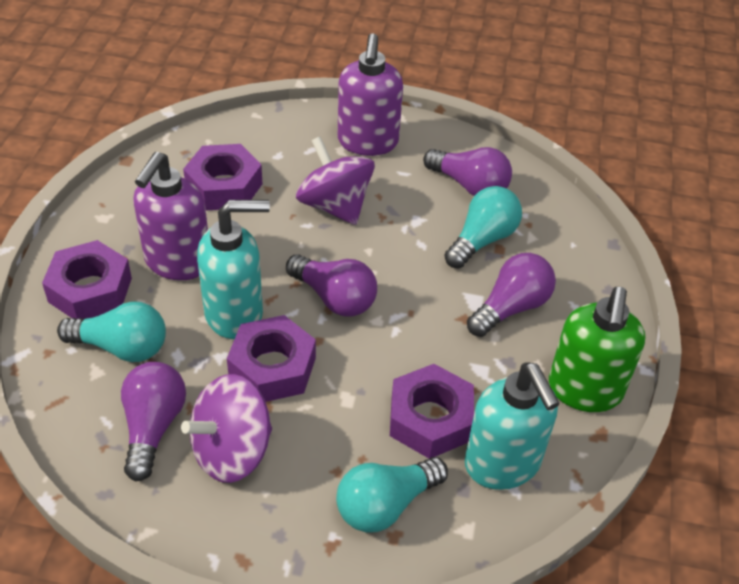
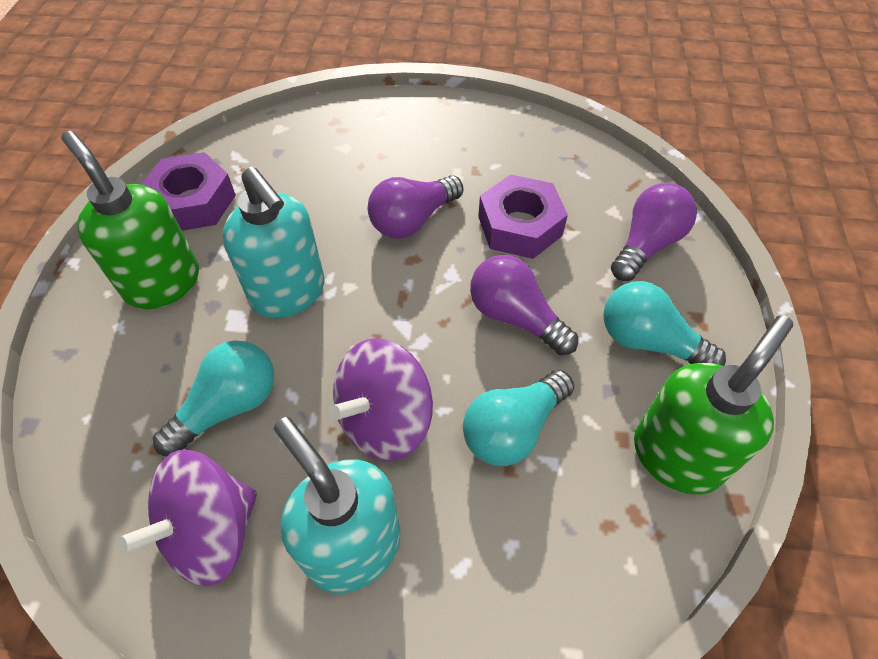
green soap dispenser: 1 -> 2
purple light bulb: 4 -> 3
purple nut: 4 -> 2
purple soap dispenser: 2 -> 0

